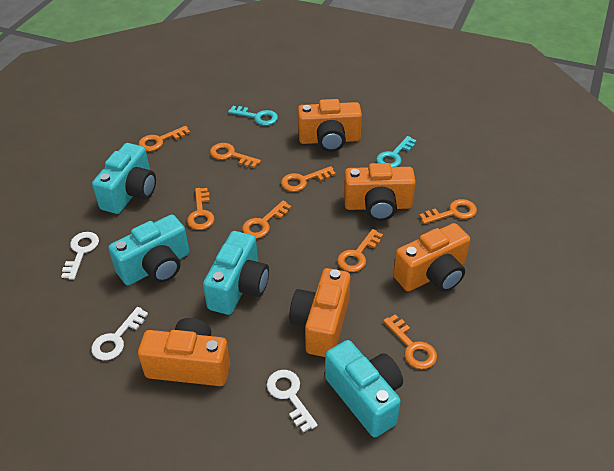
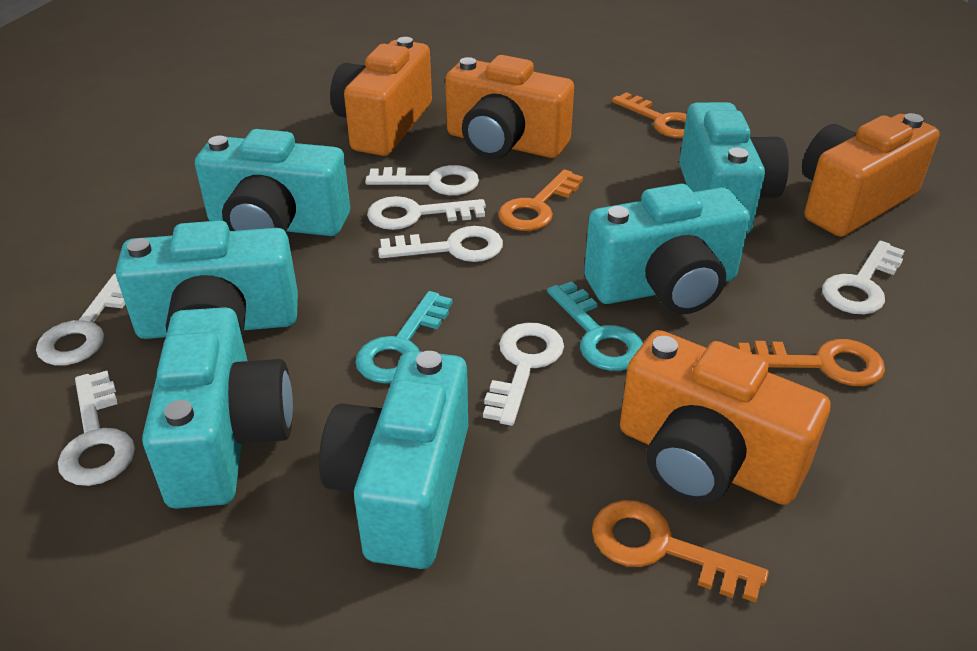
orange camera: 5 -> 4
orange key: 8 -> 4
turquoise camera: 4 -> 6
white key: 3 -> 7

